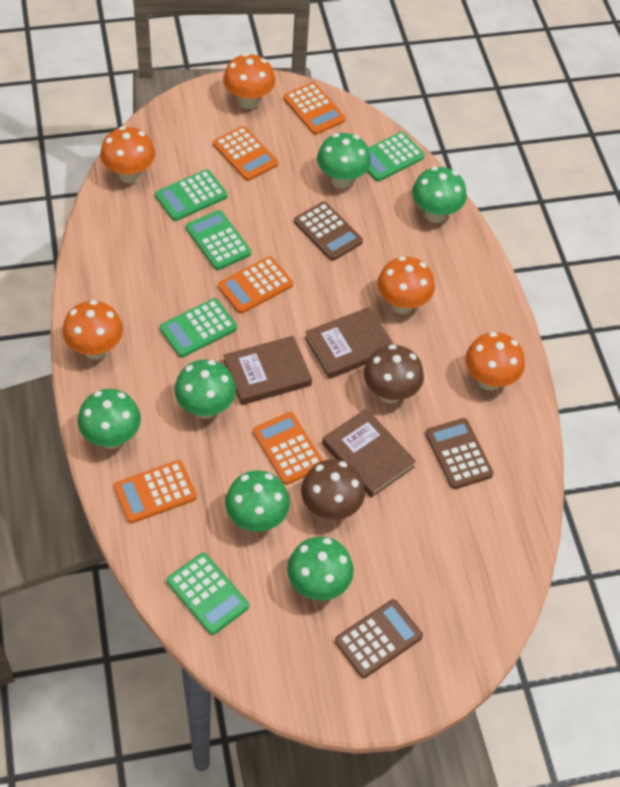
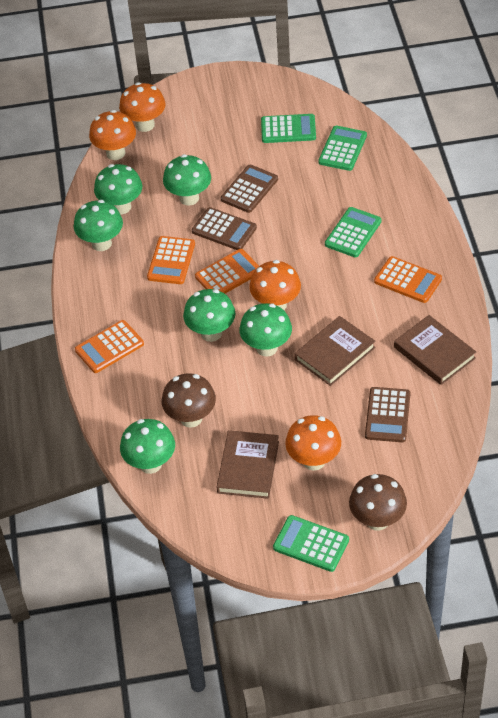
green calculator: 5 -> 4
orange calculator: 5 -> 4
orange mushroom: 5 -> 4

